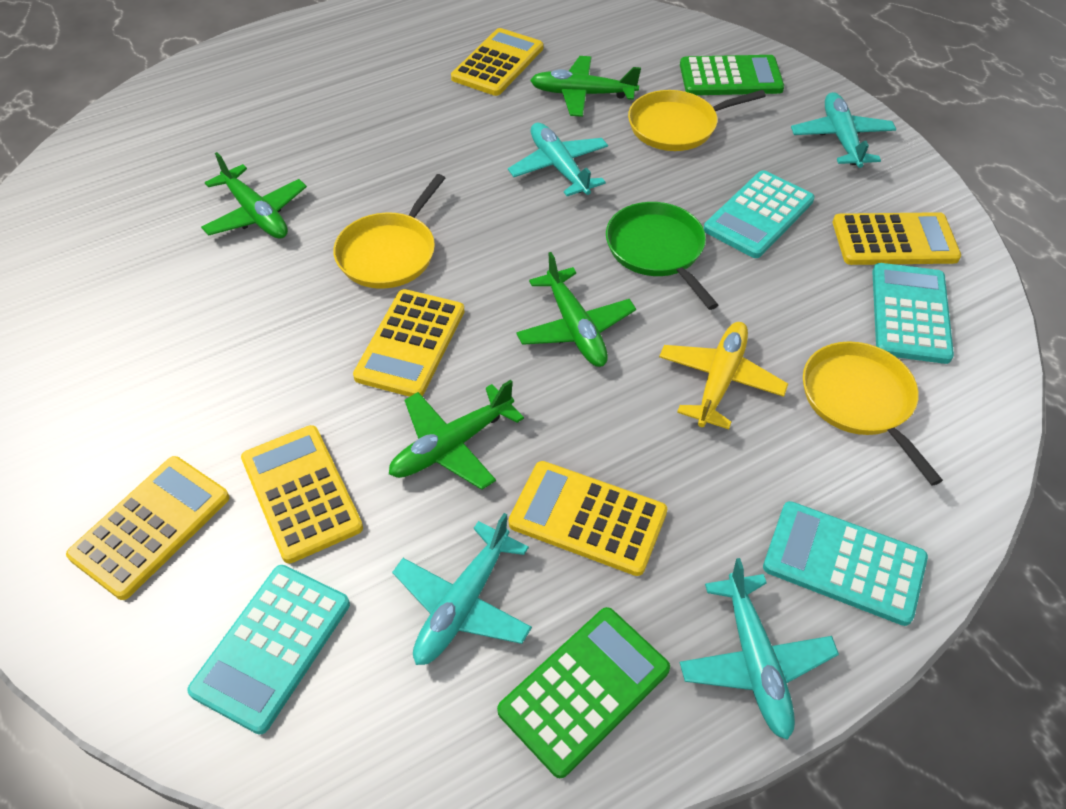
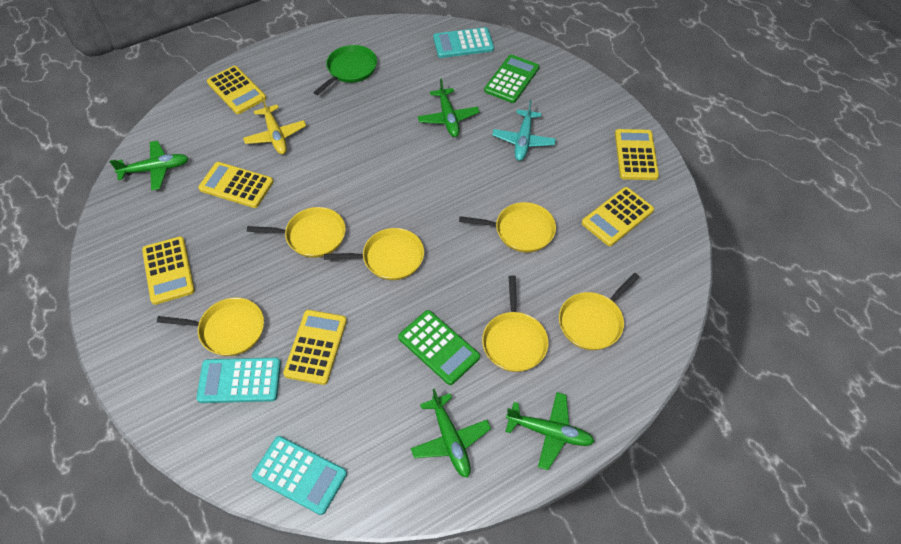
turquoise calculator: 4 -> 3
turquoise plane: 4 -> 1
yellow pan: 3 -> 6

